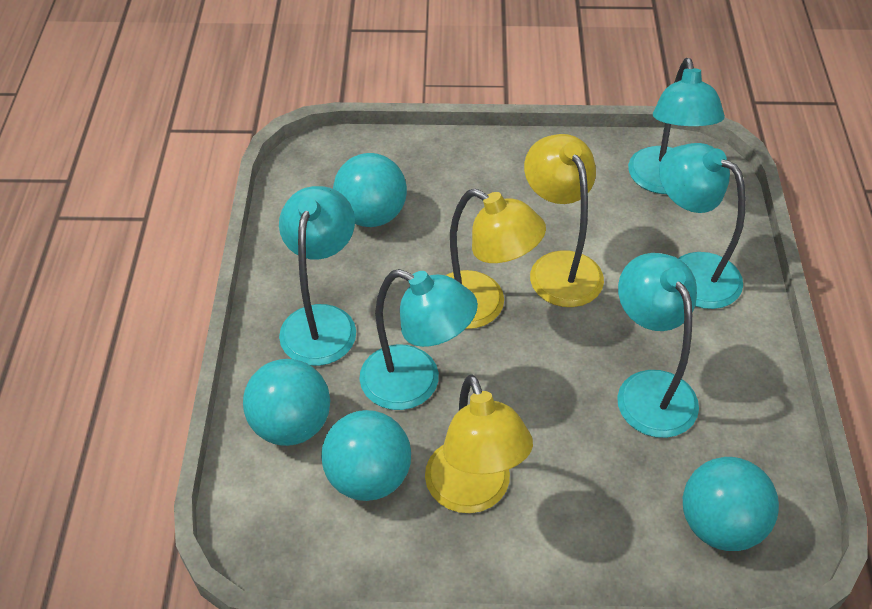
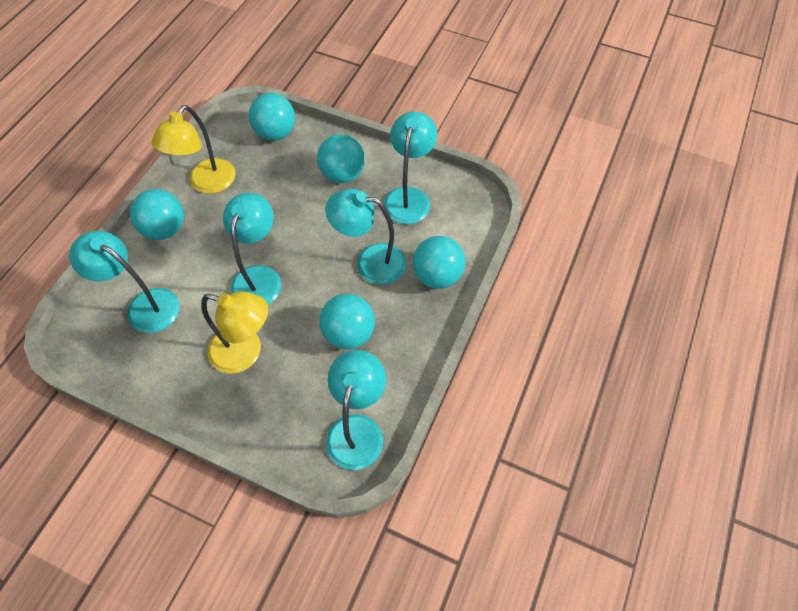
turquoise ball: 4 -> 5
yellow lamp: 3 -> 2

